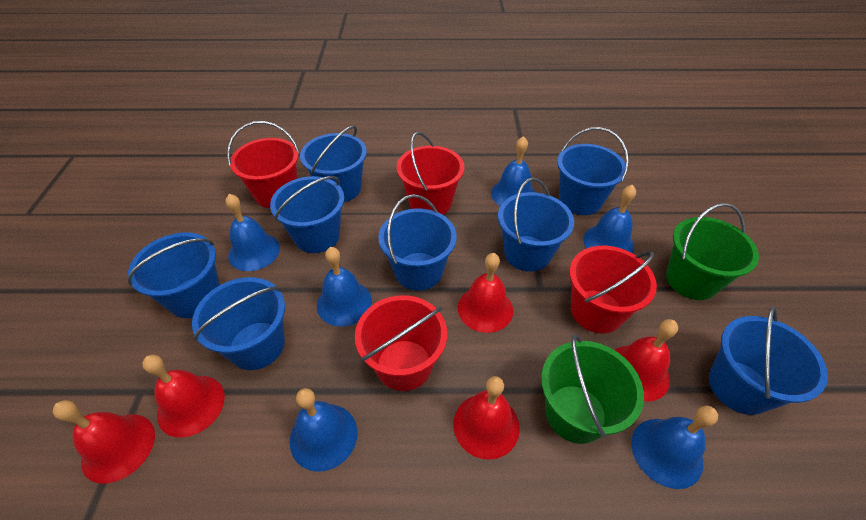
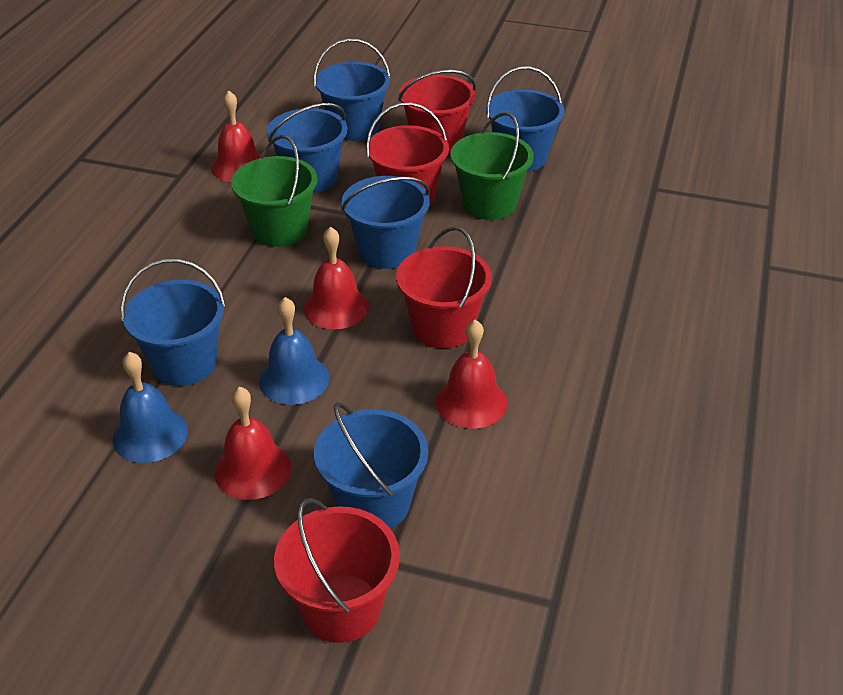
blue bell: 6 -> 2
blue bucket: 8 -> 6
red bell: 5 -> 4

